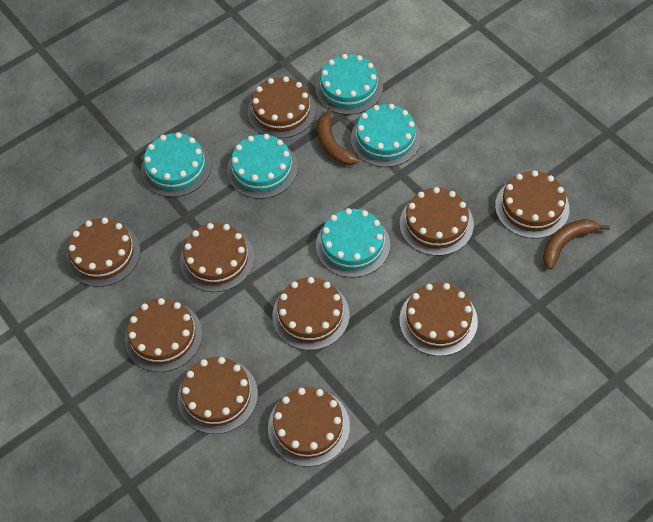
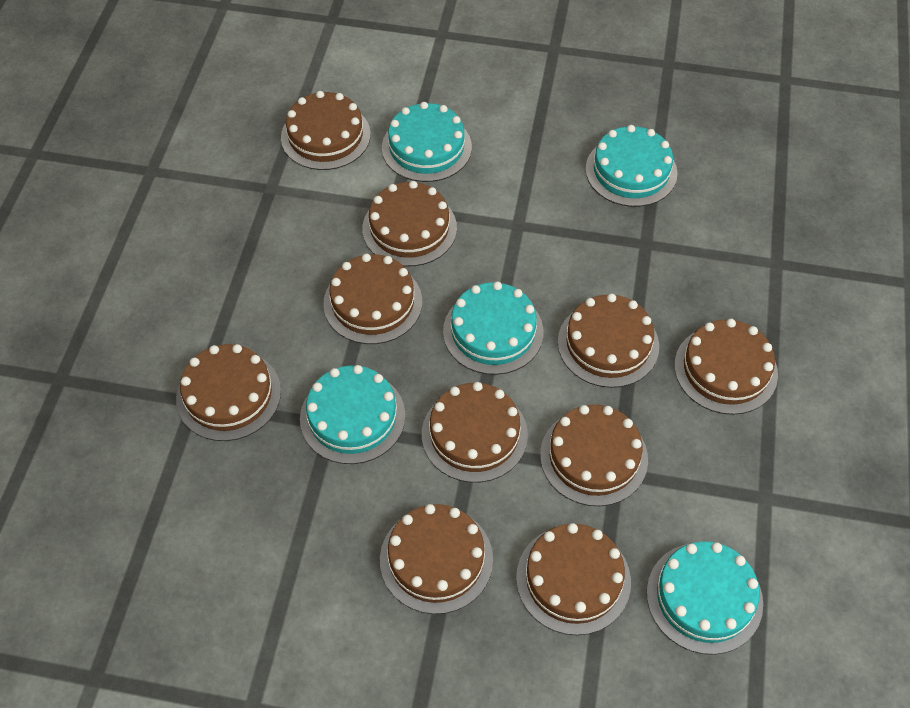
brown banana: 2 -> 0

